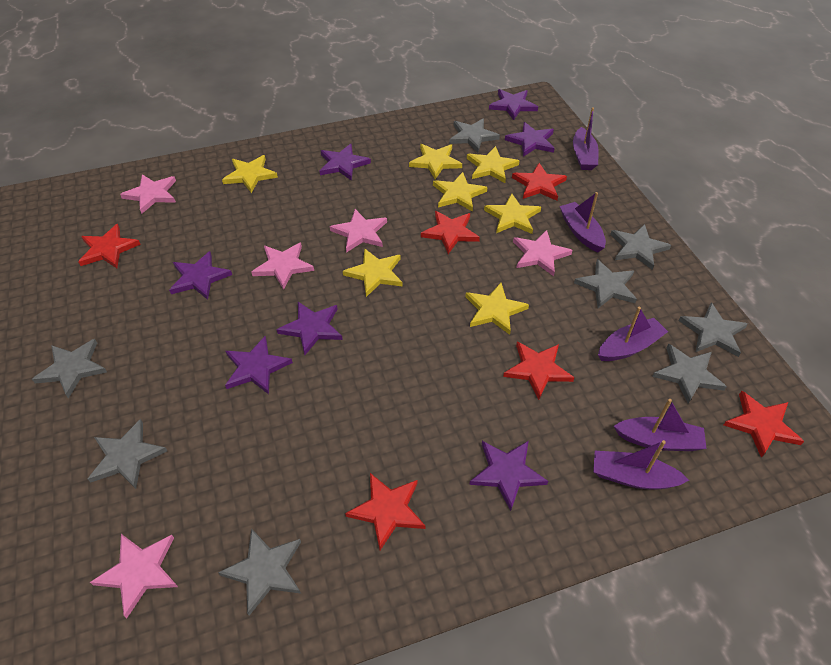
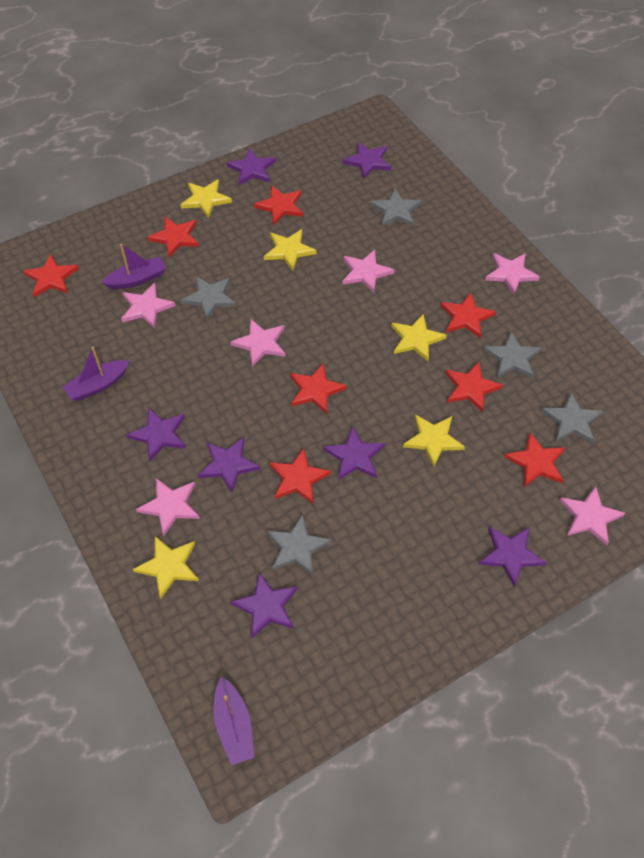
grey star: 8 -> 5
pink star: 5 -> 6
purple boat: 5 -> 3
red star: 6 -> 8
yellow star: 7 -> 5

